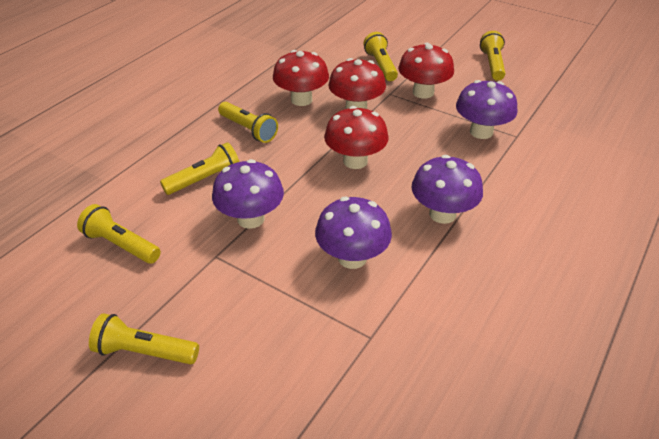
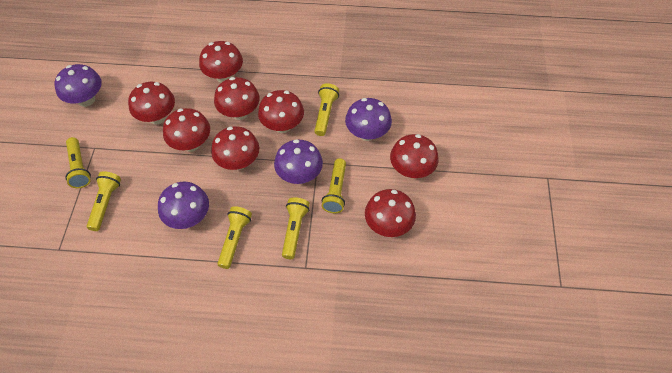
red mushroom: 4 -> 8

